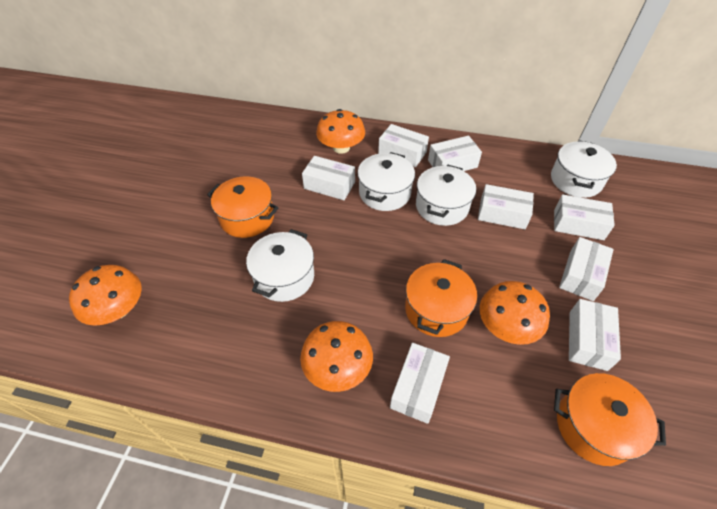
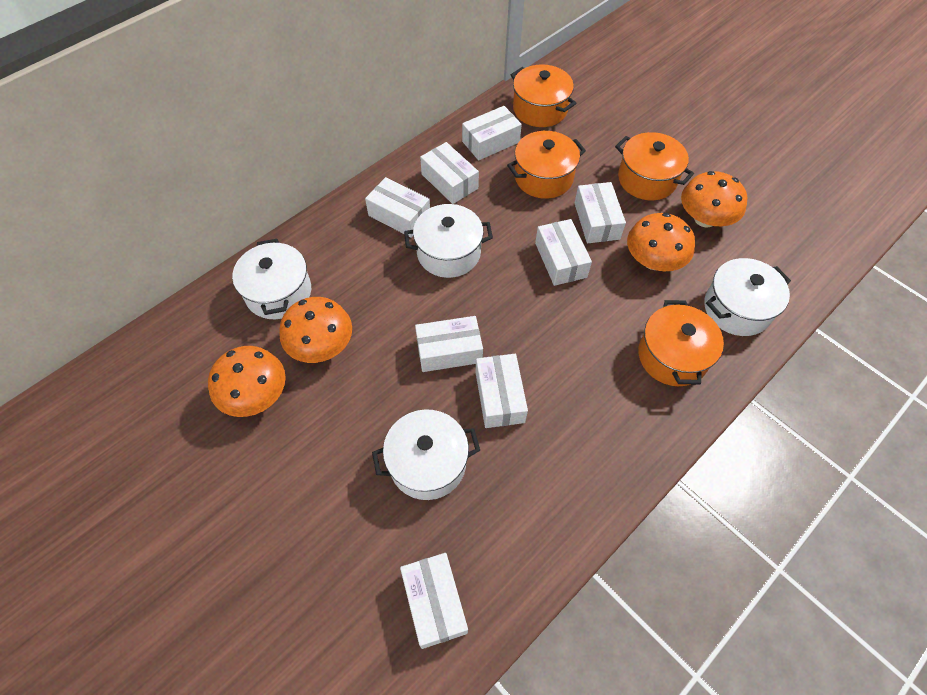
orange pot: 3 -> 4

